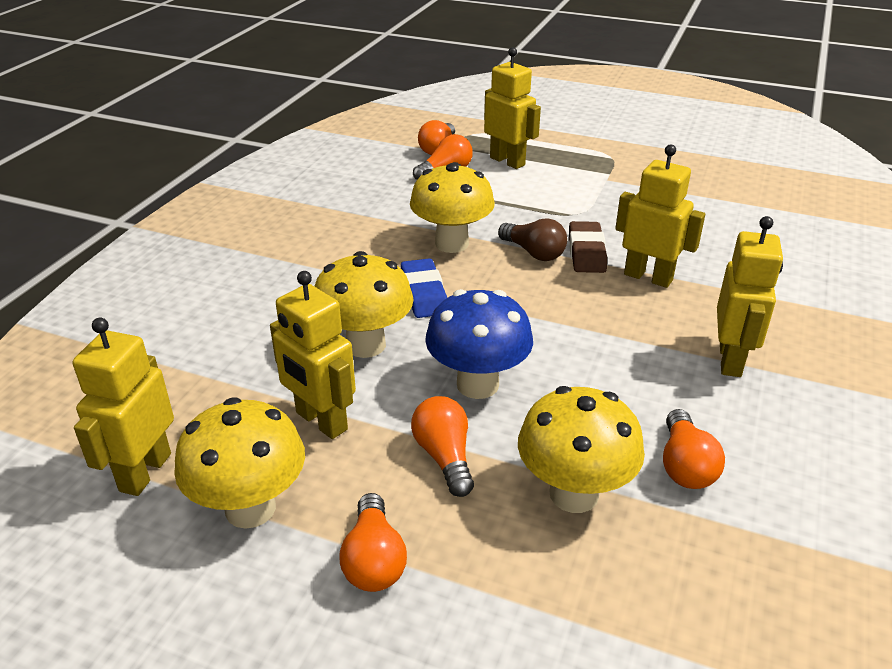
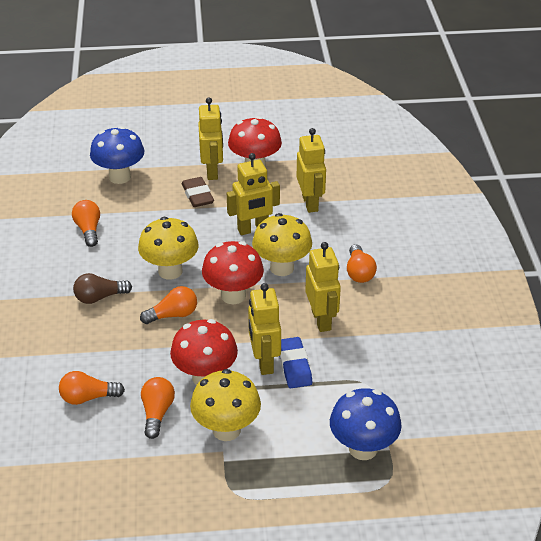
blue mushroom: 1 -> 2
red mushroom: 0 -> 3
yellow mushroom: 4 -> 3

